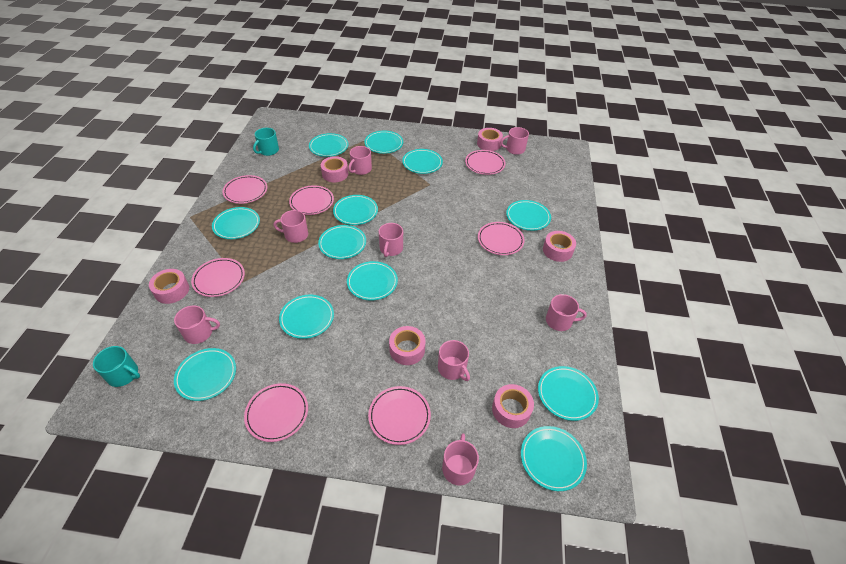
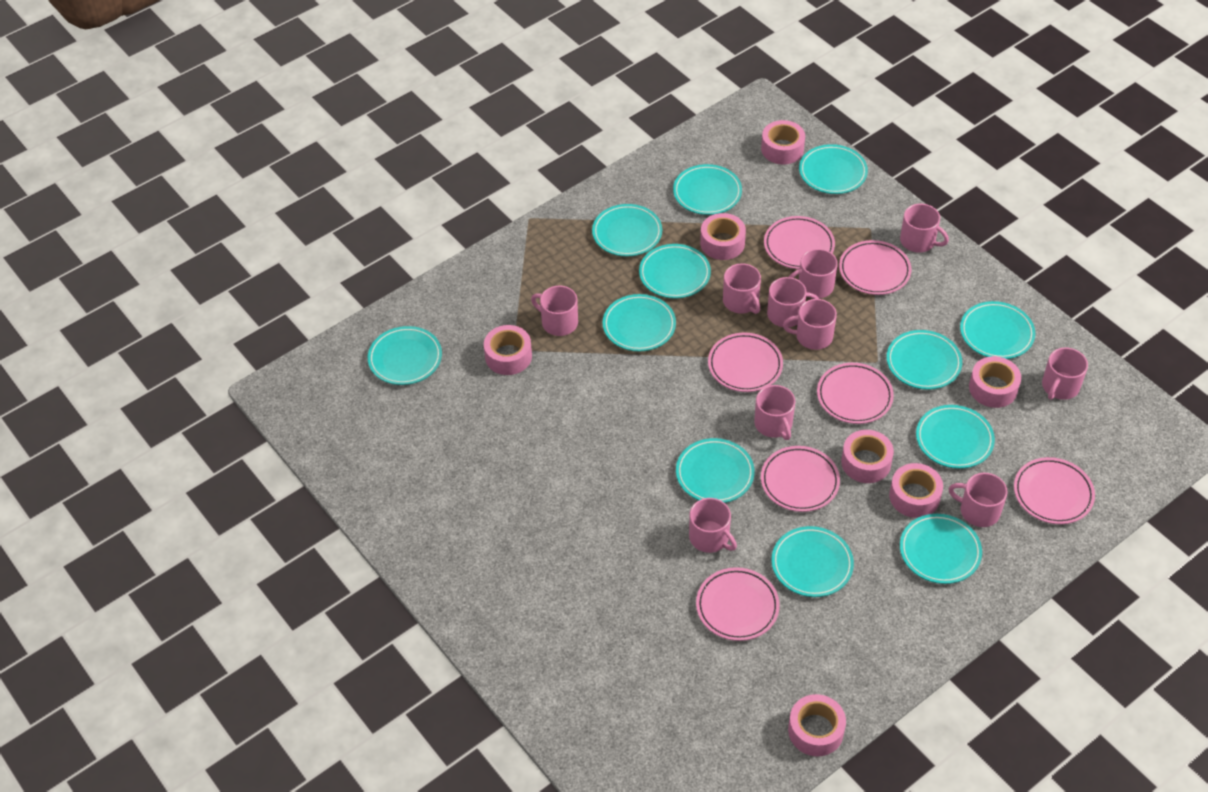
pink mug: 8 -> 10
pink tape: 6 -> 7
turquoise mug: 2 -> 0

